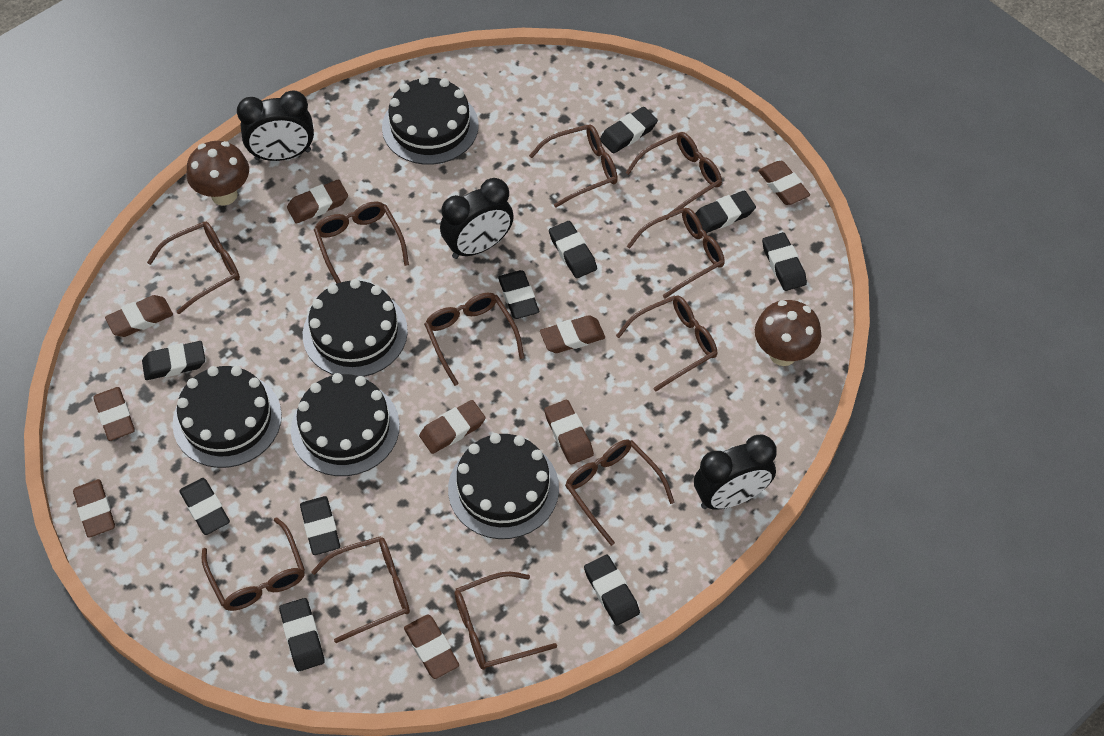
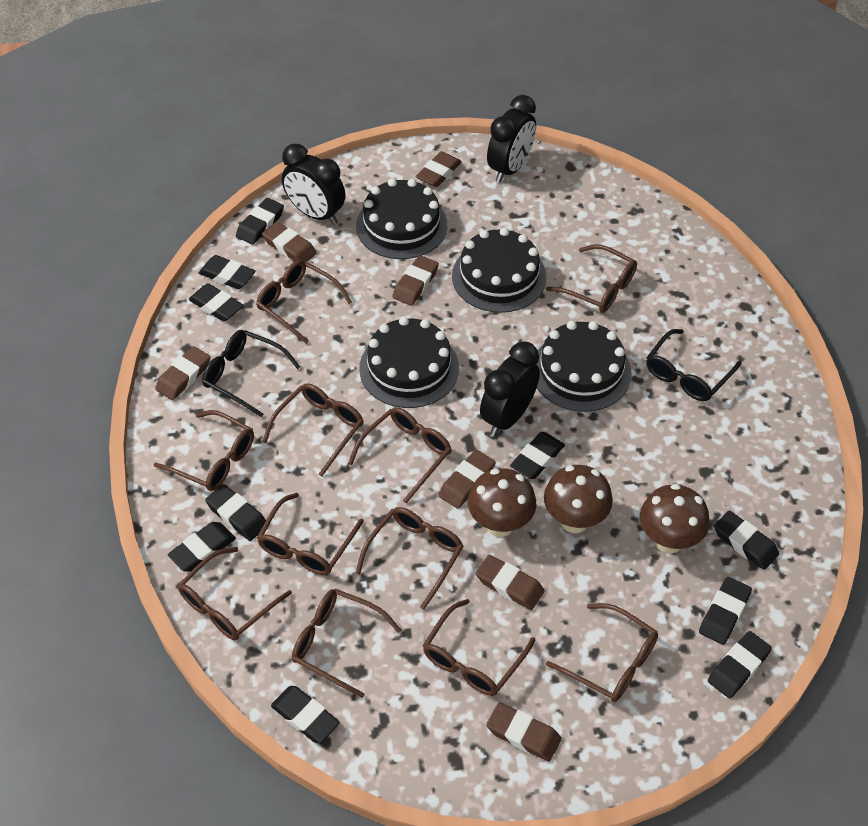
black cake: 5 -> 4
black glasses: 0 -> 2
brown eraser: 9 -> 7
brown mushroom: 2 -> 3

